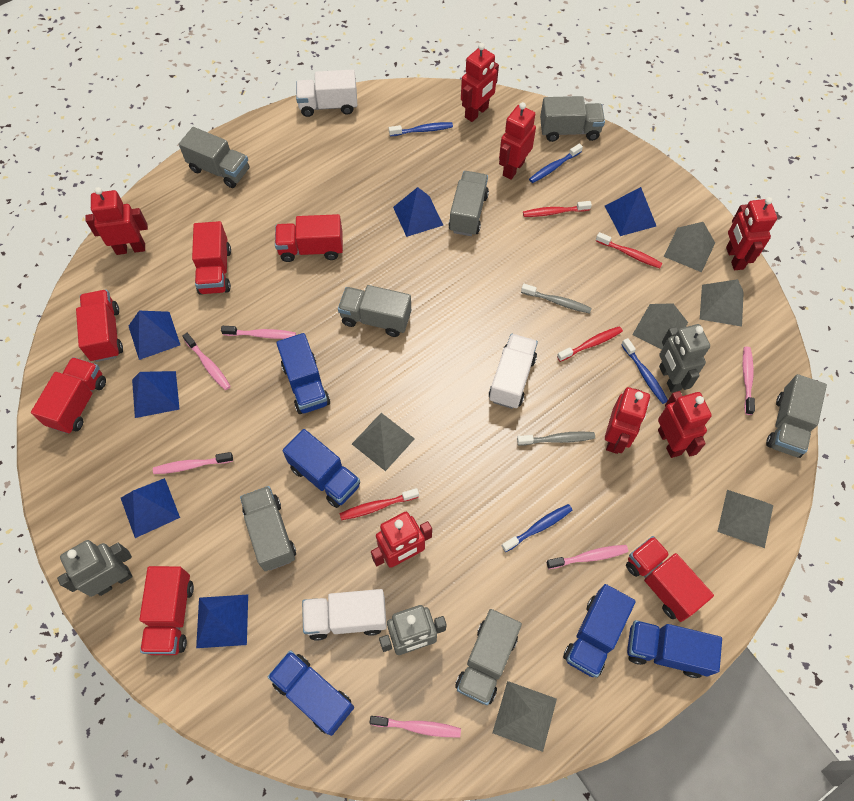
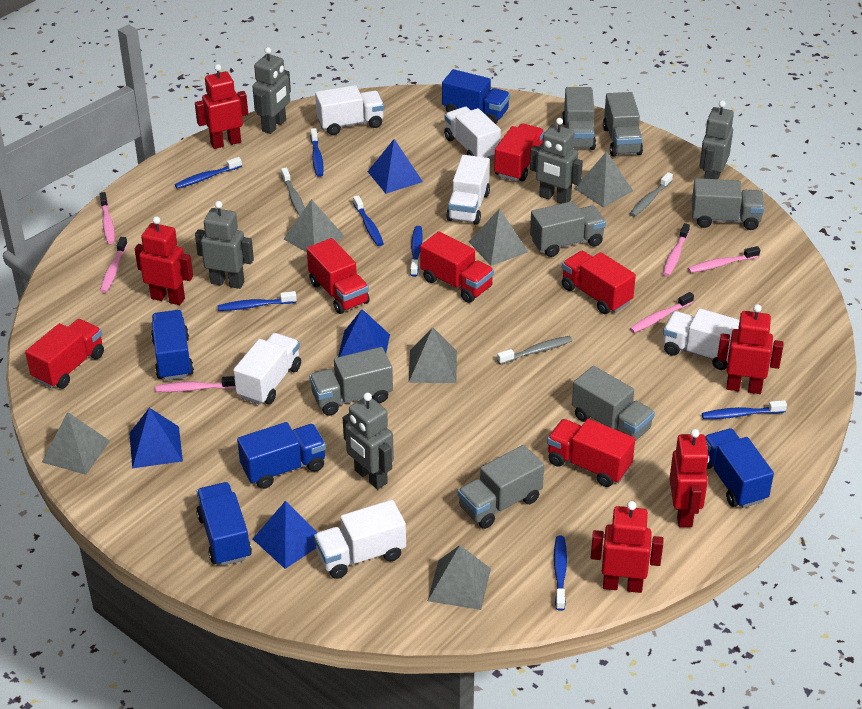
blue pyramid: 6 -> 4
blue toothbrush: 4 -> 7
grey robot: 3 -> 5
grey toothbrush: 2 -> 3
red robot: 7 -> 5
red toothbrush: 4 -> 0
white truck: 3 -> 6

